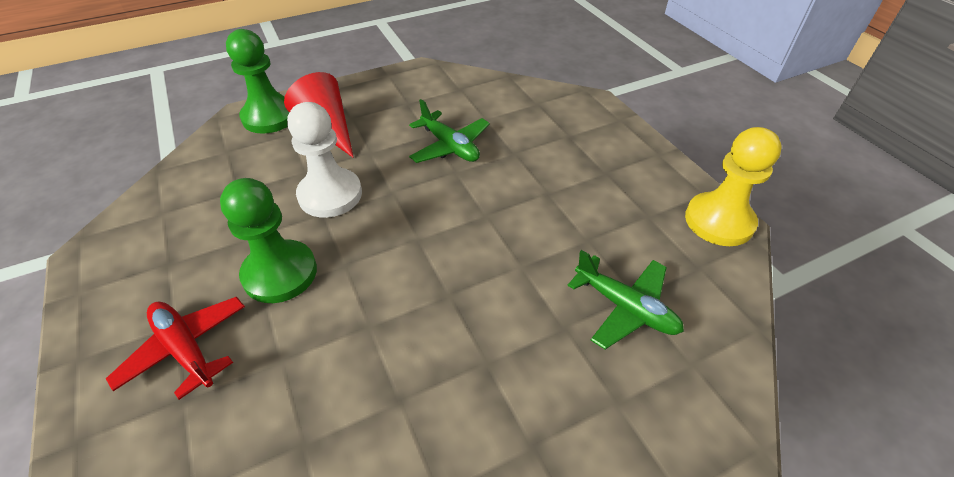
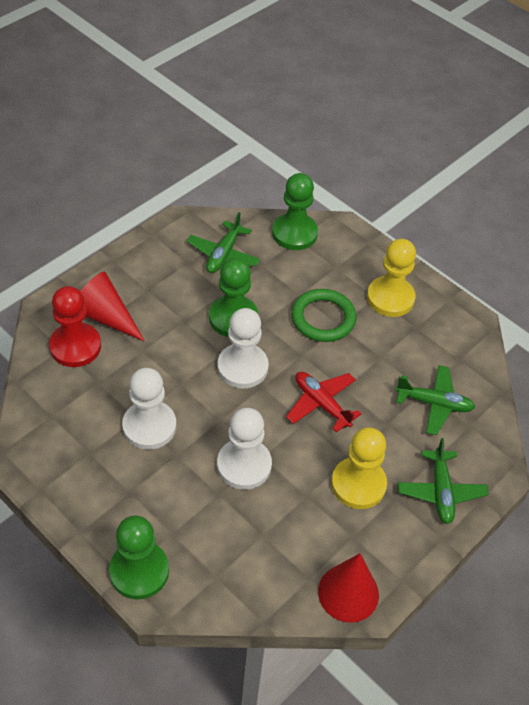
green pawn: 2 -> 3
green plane: 2 -> 3
green ring: 0 -> 1
red cone: 1 -> 2
red pawn: 0 -> 1
white pawn: 1 -> 3
yellow pawn: 1 -> 2

